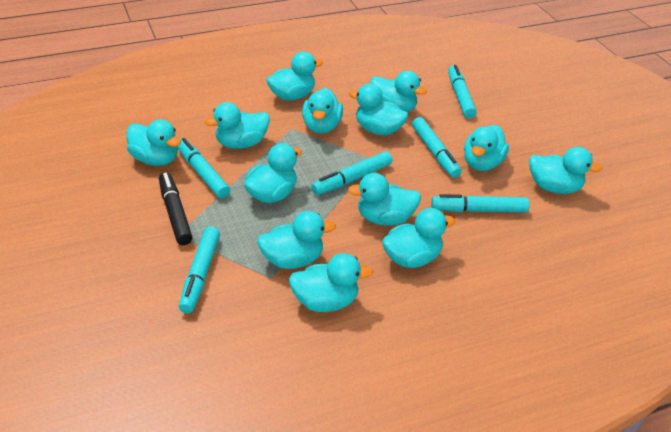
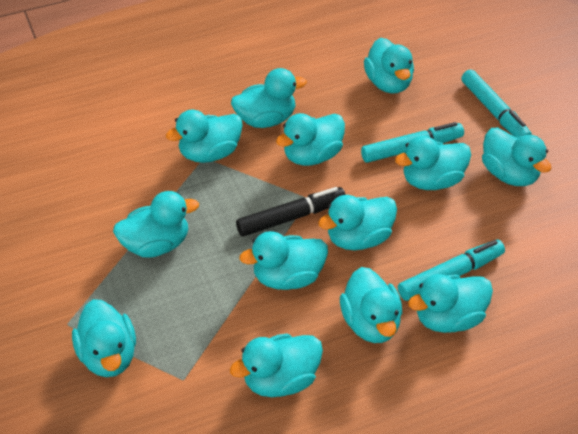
turquoise marker: 6 -> 3

